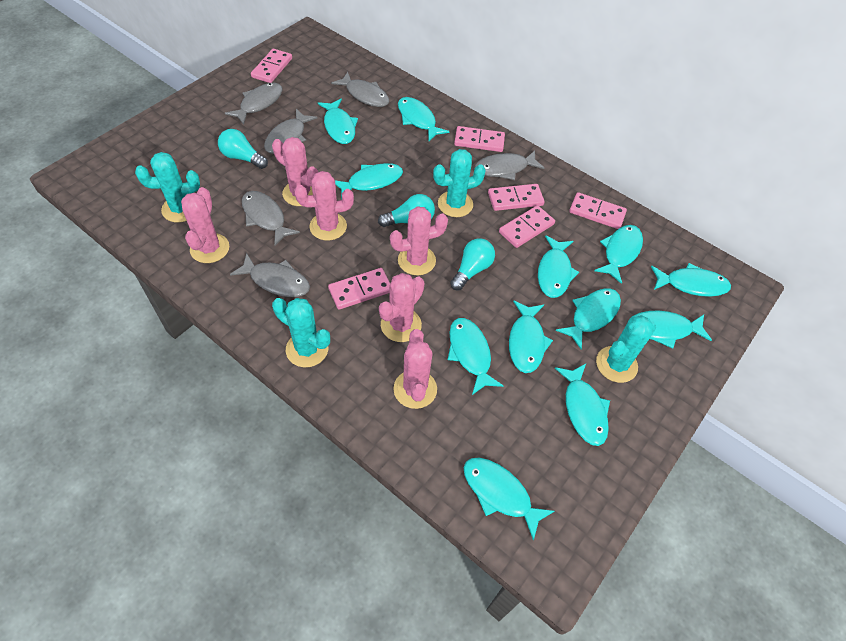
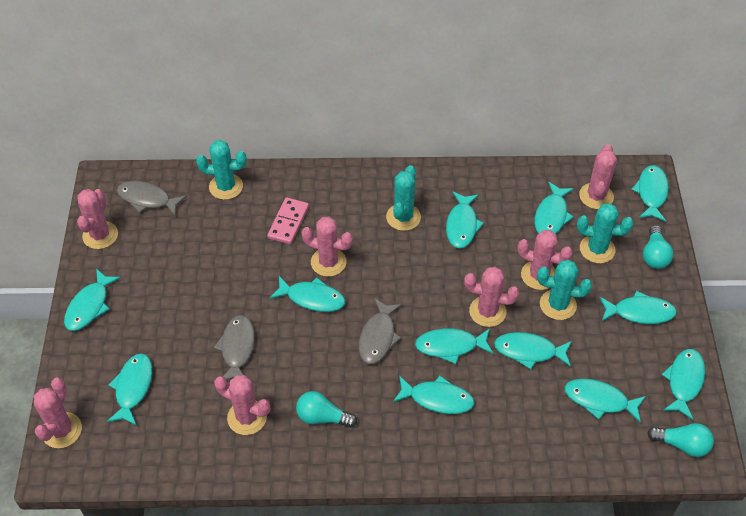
grey fish: 6 -> 3
pink cactus: 6 -> 7
pink domino: 6 -> 1

